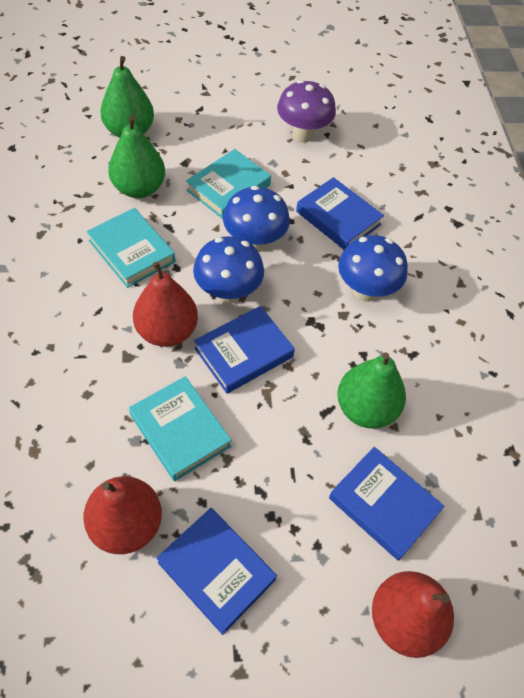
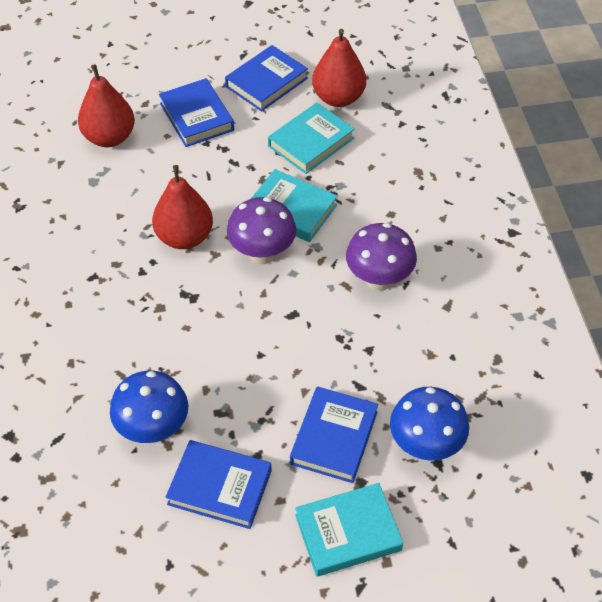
blue mushroom: 3 -> 2
green pear: 3 -> 0
purple mushroom: 1 -> 2

